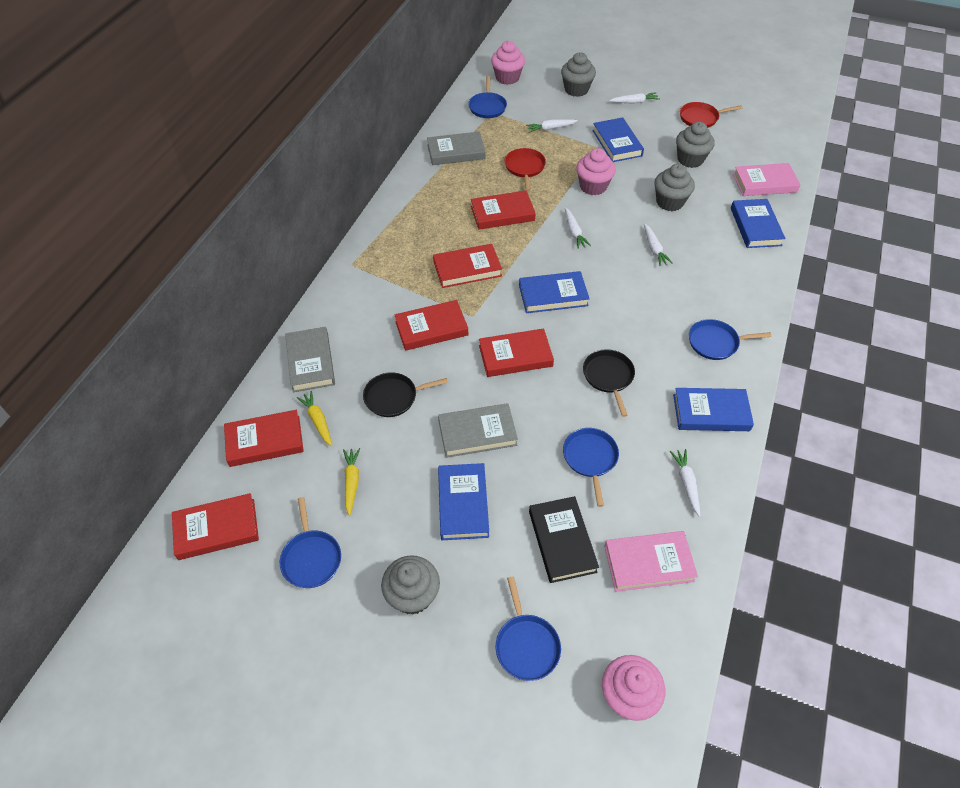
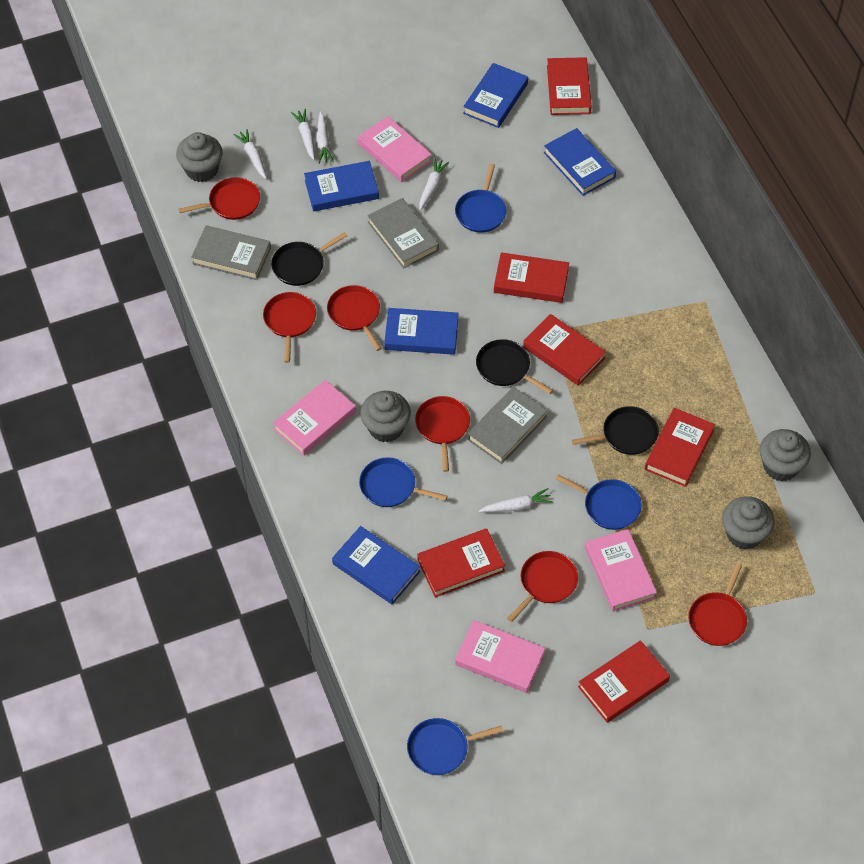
black book: 1 -> 0
black pan: 2 -> 3
blue pan: 5 -> 4
pink book: 2 -> 4
pink cupcake: 3 -> 0
red pan: 2 -> 6
yellow carrot: 2 -> 0

